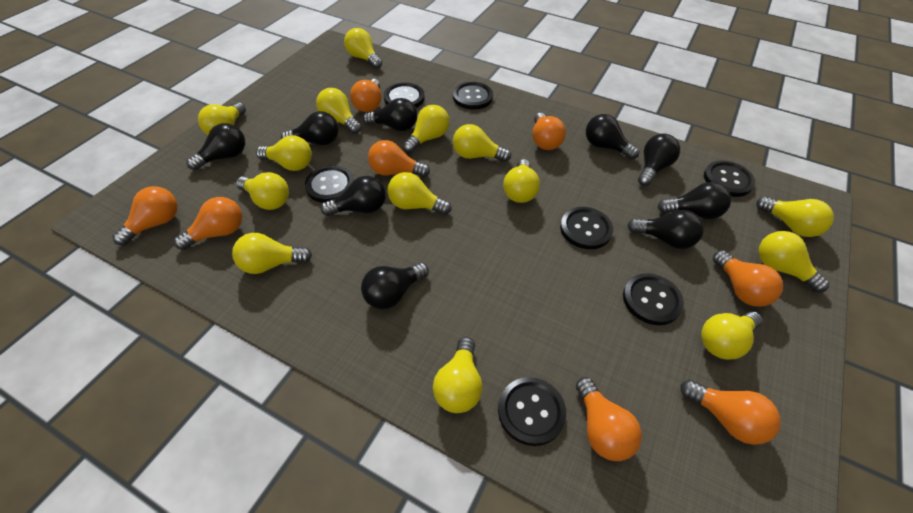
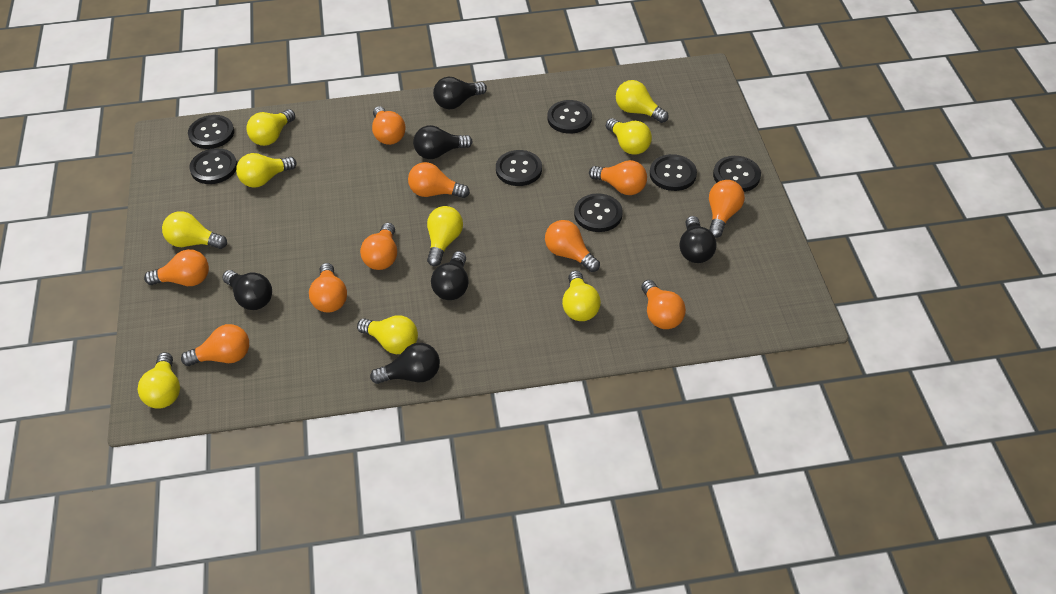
black light bulb: 9 -> 6
orange light bulb: 8 -> 10
yellow light bulb: 14 -> 9

